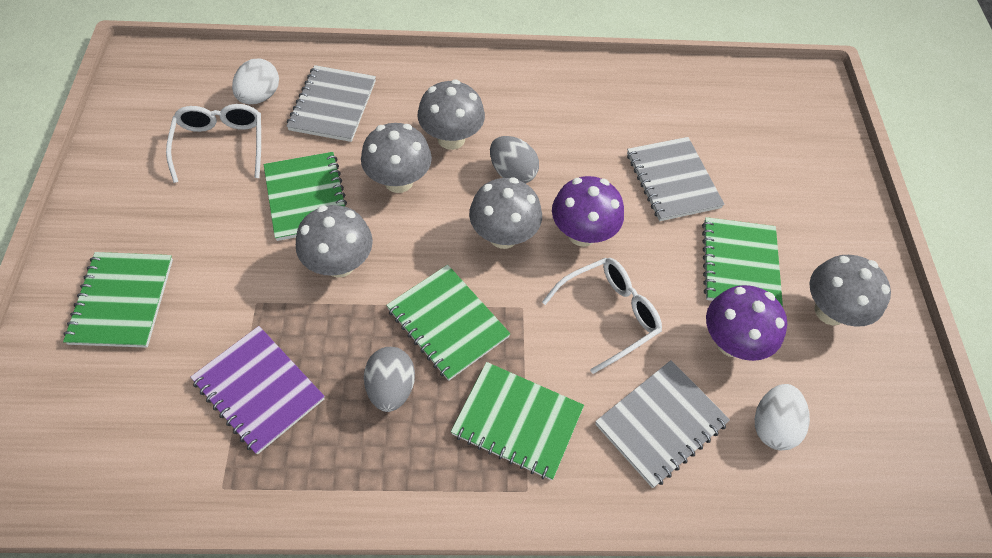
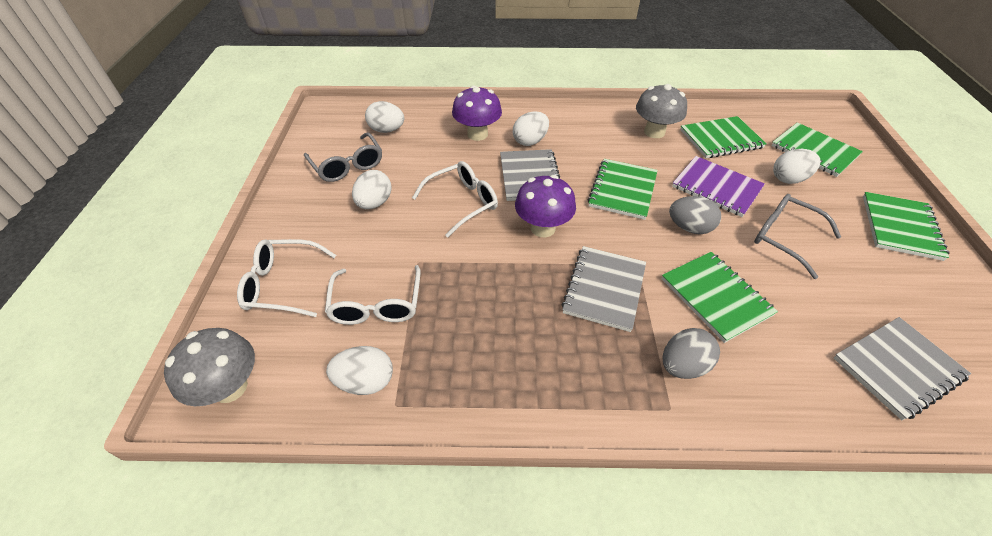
grey glasses: 0 -> 2
grey mushroom: 5 -> 2
white egg: 2 -> 5
white glasses: 2 -> 3

